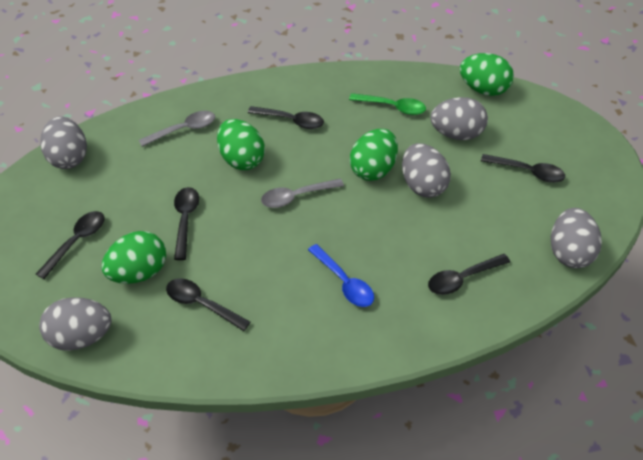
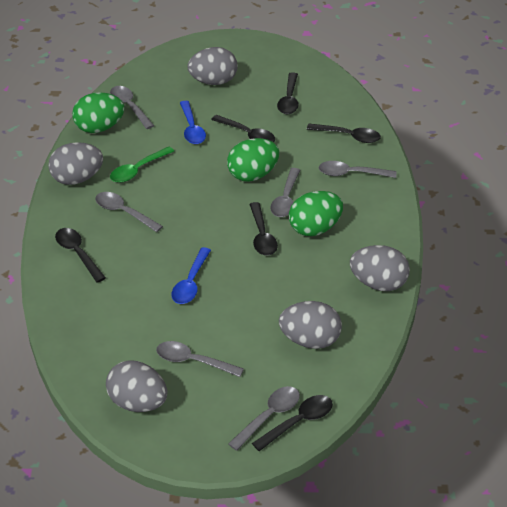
blue spoon: 1 -> 2
green egg: 4 -> 3
grey spoon: 2 -> 6

